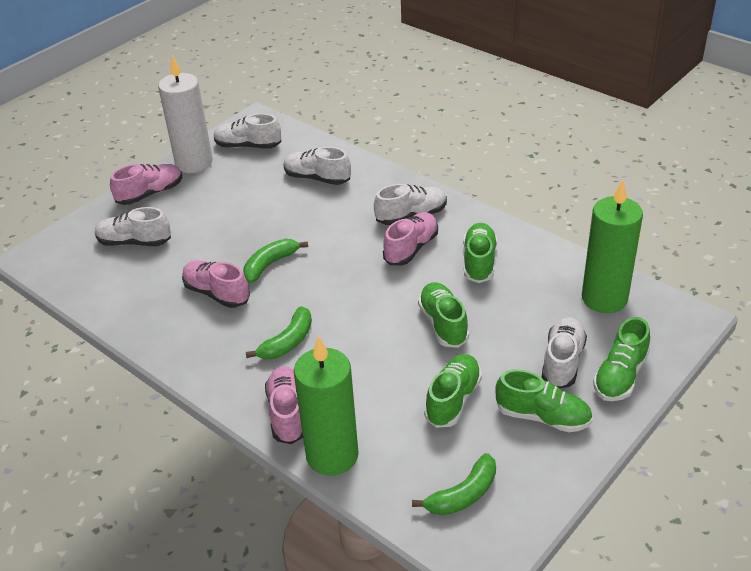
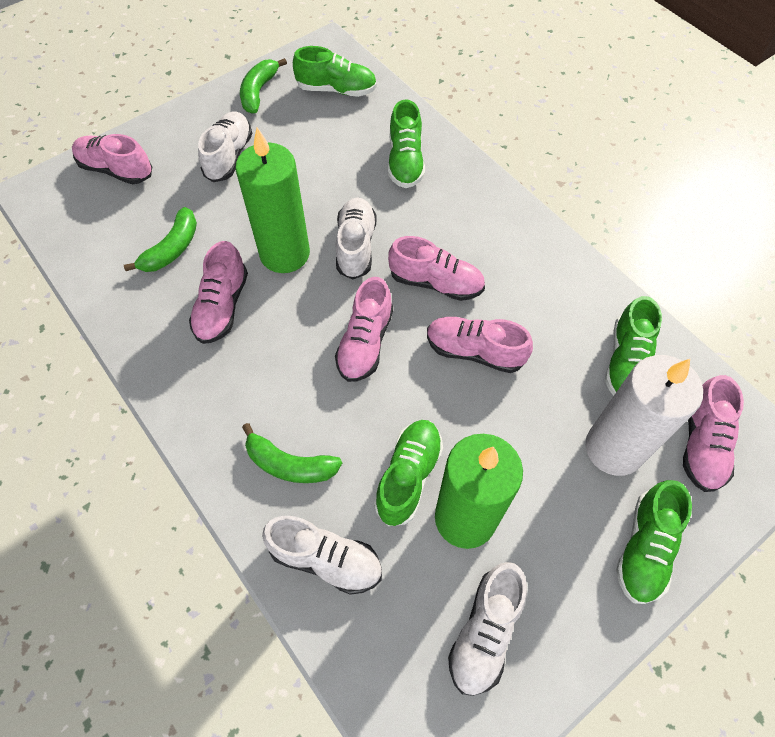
pink shoe: 4 -> 6
white shoe: 5 -> 4

